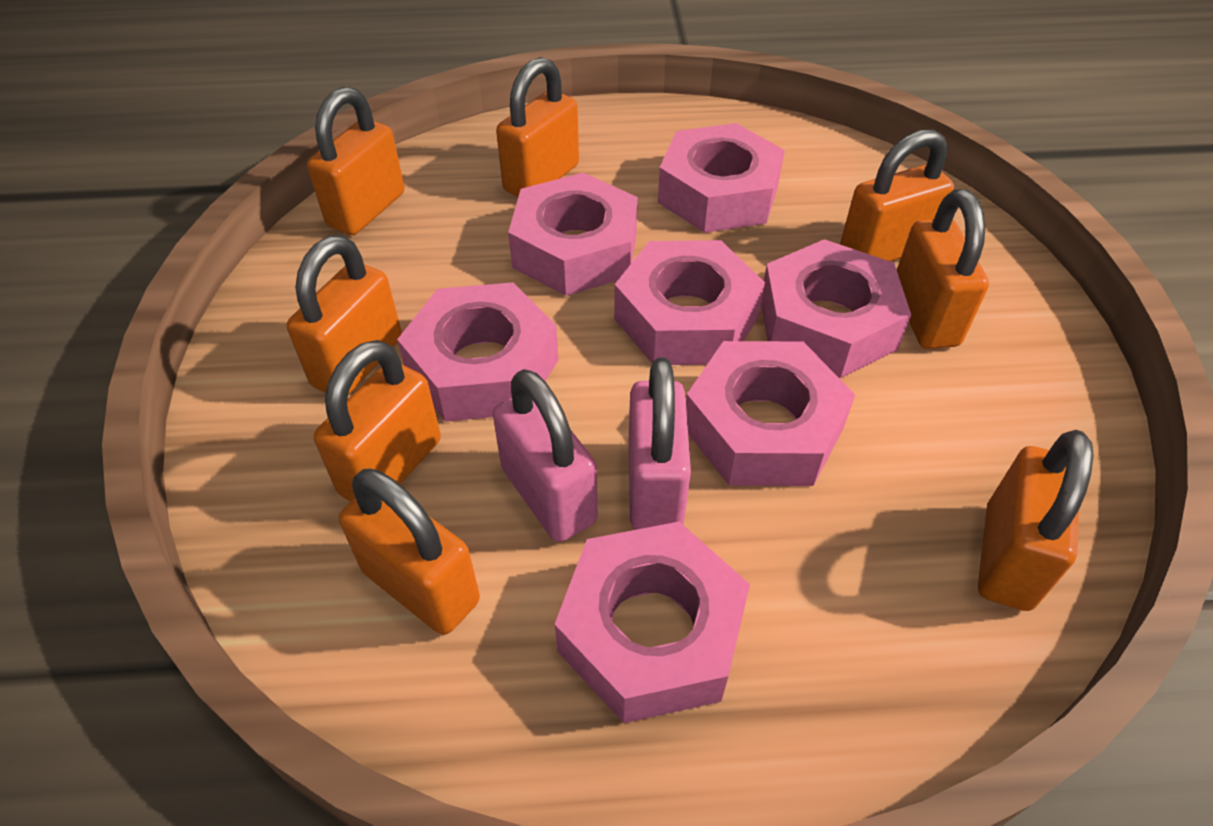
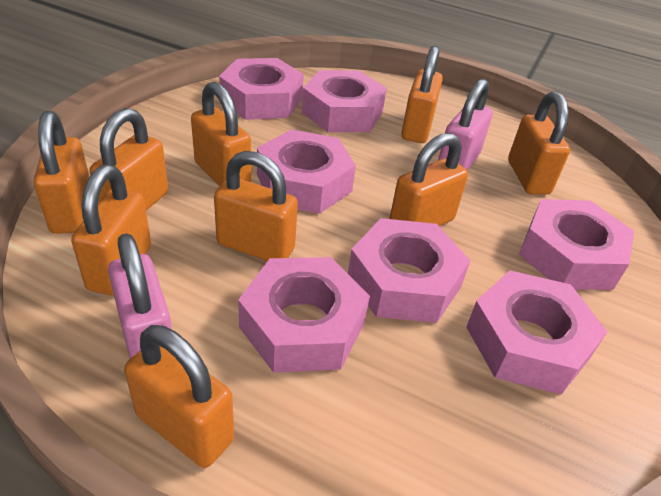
orange padlock: 8 -> 9

